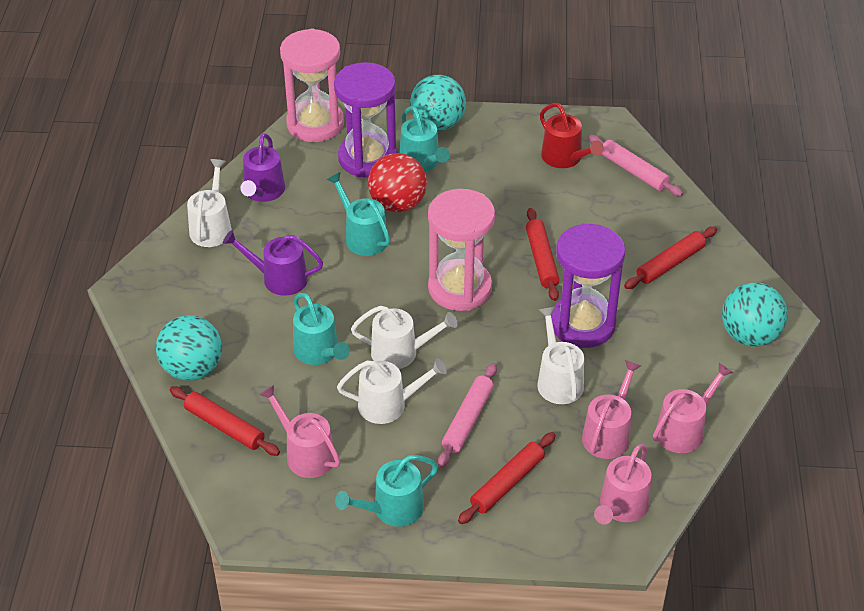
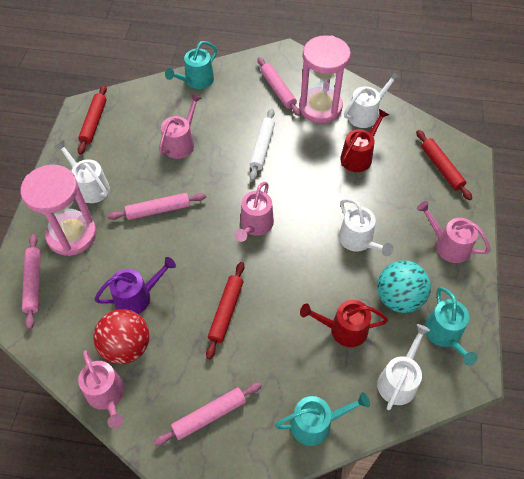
pink rolling pin: 2 -> 4
purple hourglass: 2 -> 0
purple watering can: 2 -> 1
red rolling pin: 4 -> 3
red watering can: 1 -> 2
turquoise ball: 3 -> 1
turquoise watering can: 4 -> 3
white rolling pin: 0 -> 1

